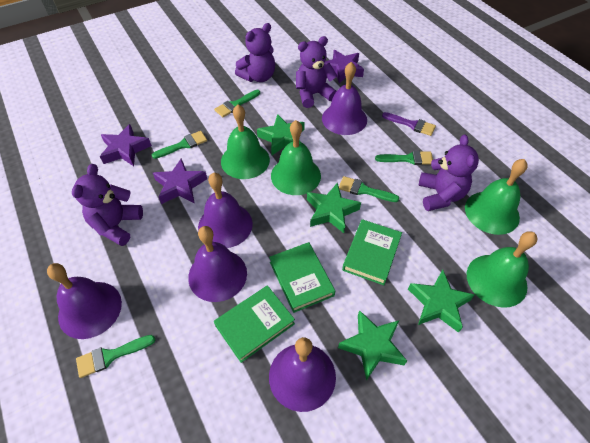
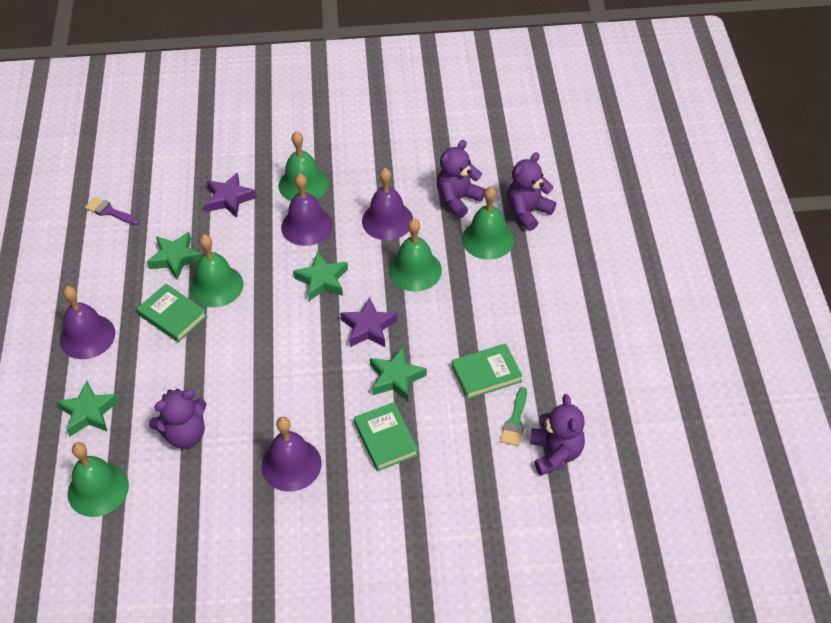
green bell: 4 -> 5
green brush: 5 -> 1
purple bell: 5 -> 4
purple star: 3 -> 2

